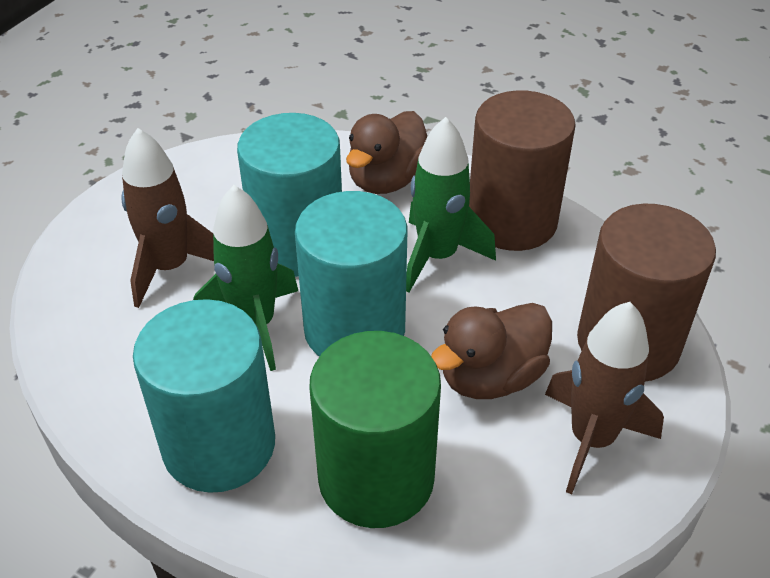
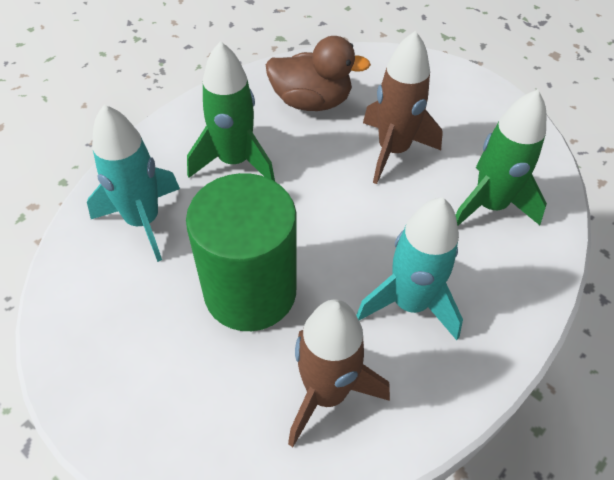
brown cylinder: 2 -> 0
brown duck: 2 -> 1
turquoise cylinder: 3 -> 0
turquoise rocket: 0 -> 2

